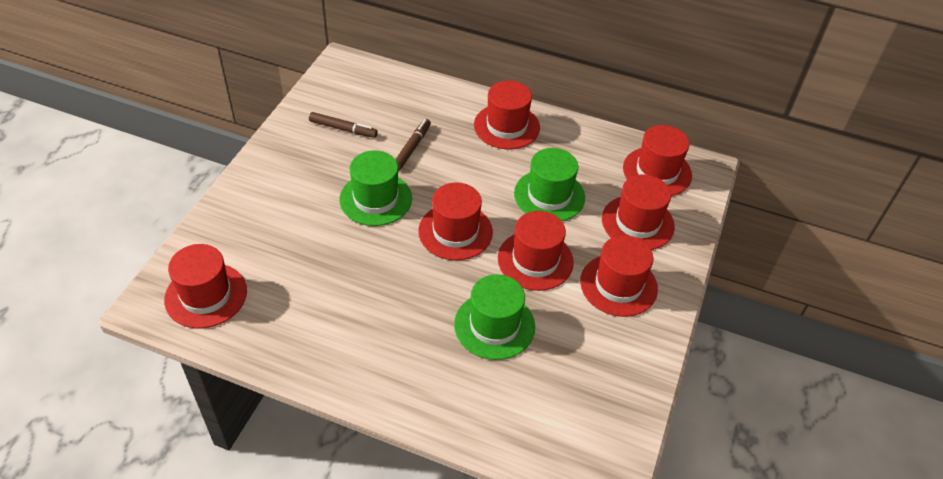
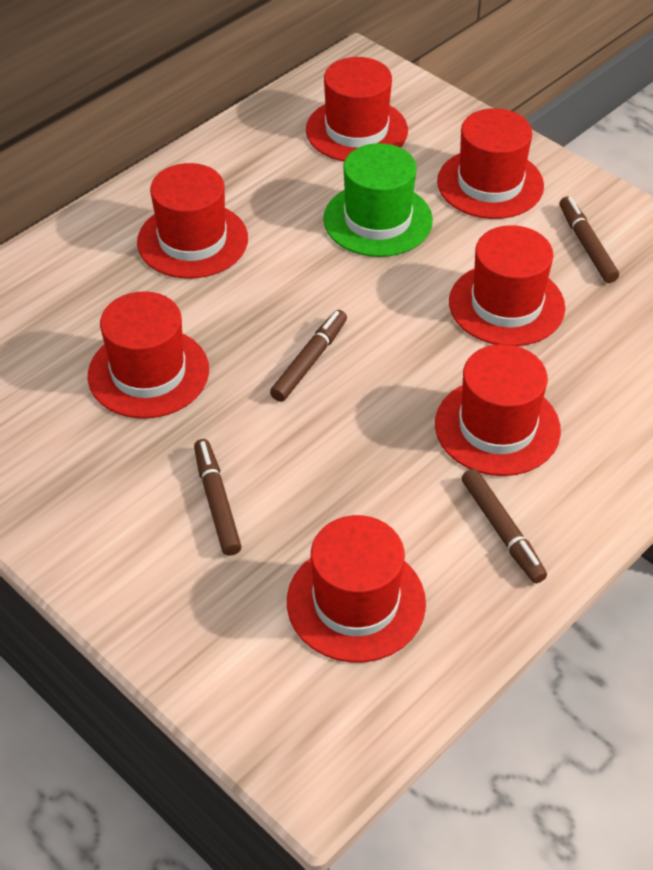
brown marker: 2 -> 4
green hat: 3 -> 1

